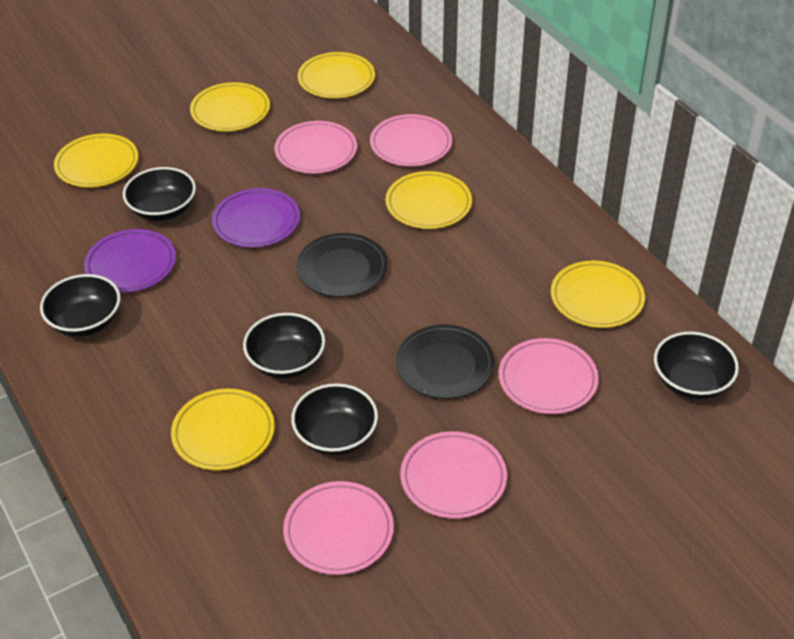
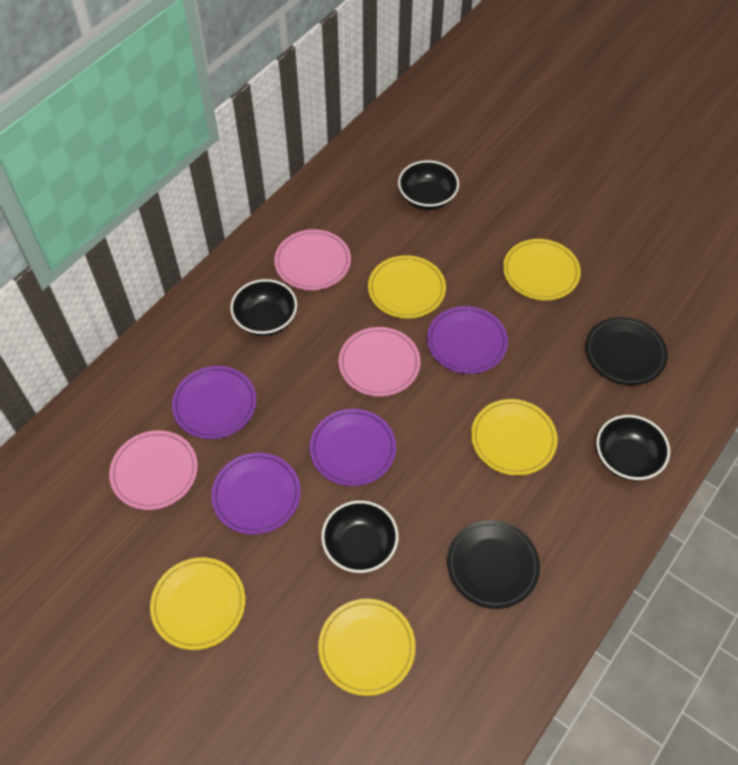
black bowl: 5 -> 4
pink plate: 5 -> 3
purple plate: 2 -> 4
yellow plate: 6 -> 5

